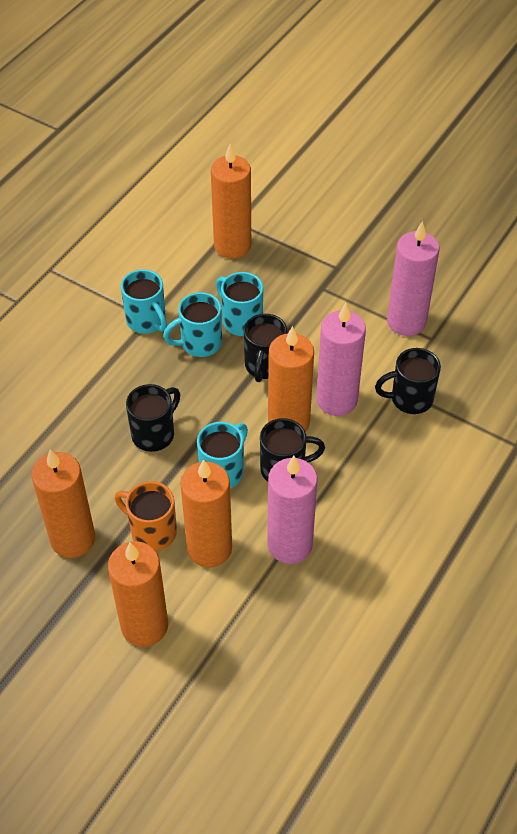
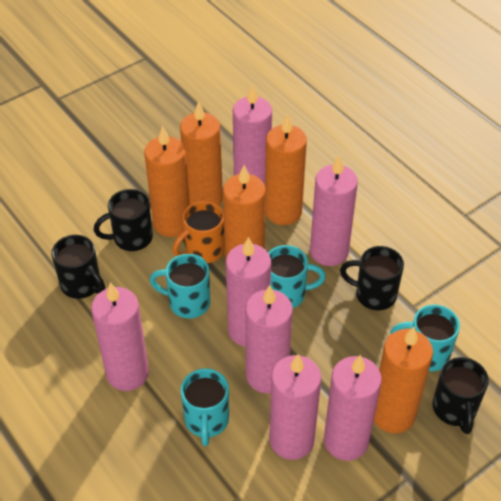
pink candle: 3 -> 7

